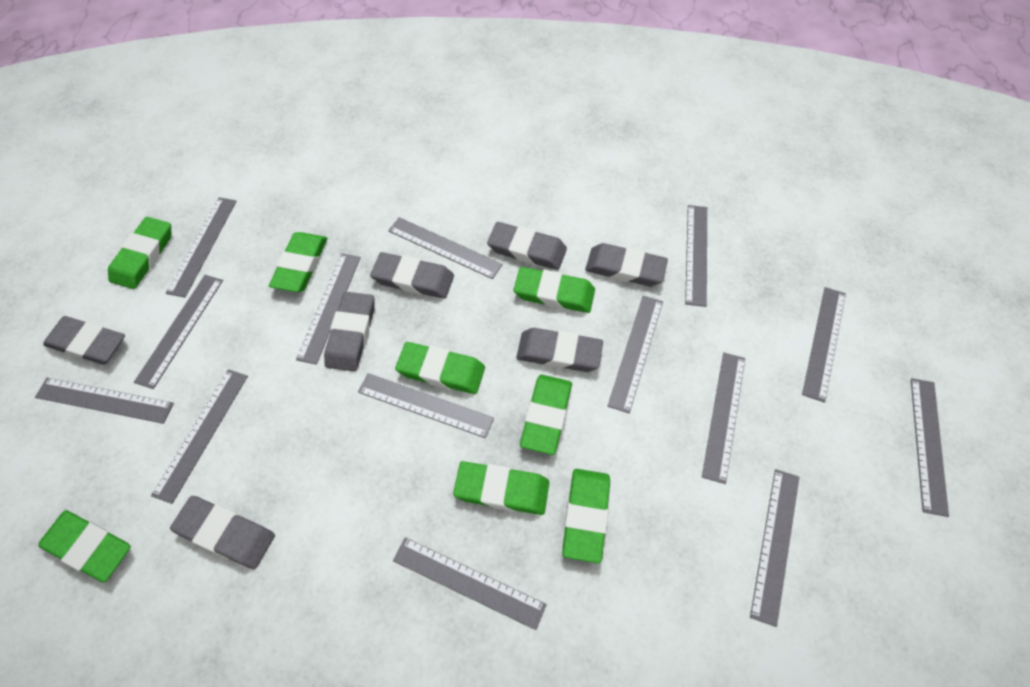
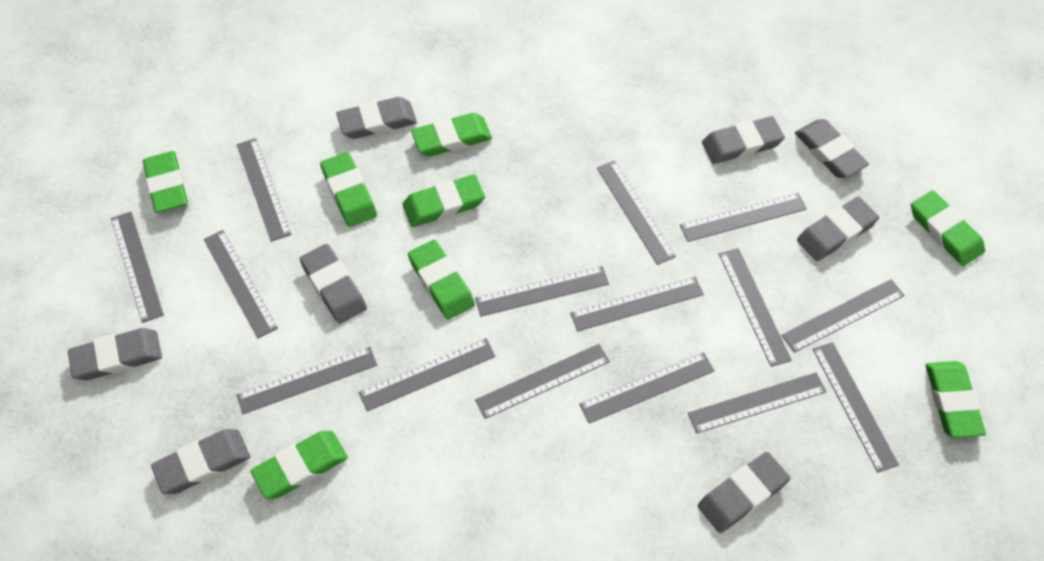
grey eraser: 7 -> 8
grey ruler: 14 -> 15

